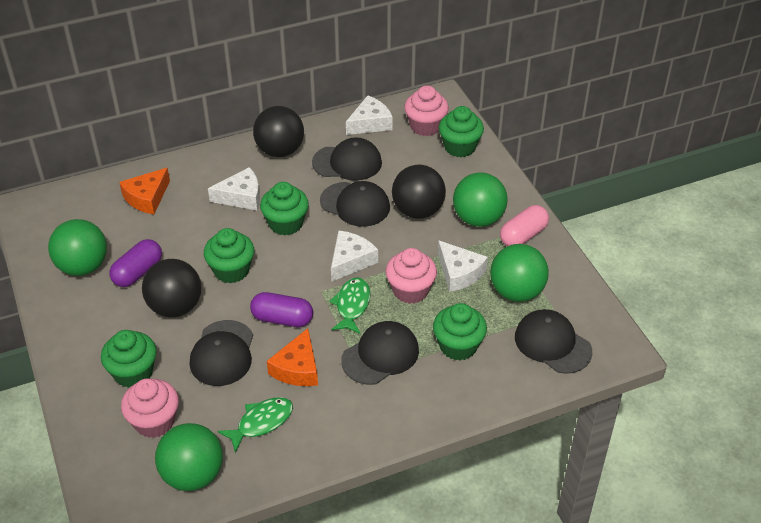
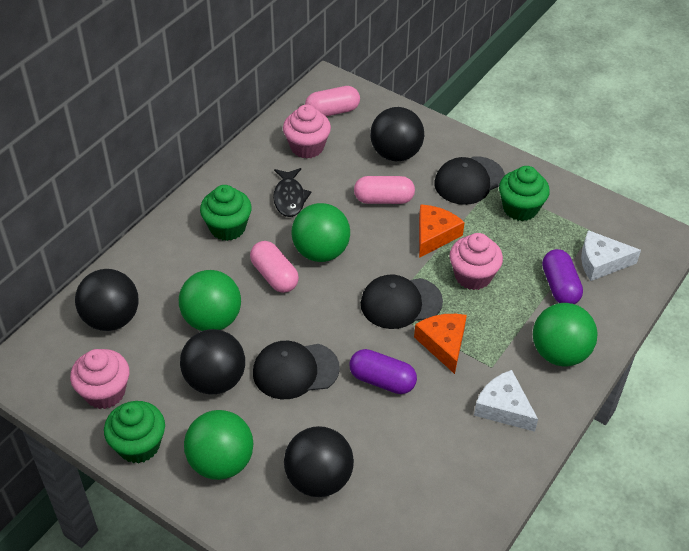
black ball: 3 -> 4
black cap: 5 -> 3
black fish: 0 -> 1
green cupcake: 5 -> 3
green fish: 2 -> 0
pink capsule: 1 -> 3
white cheese: 4 -> 2

